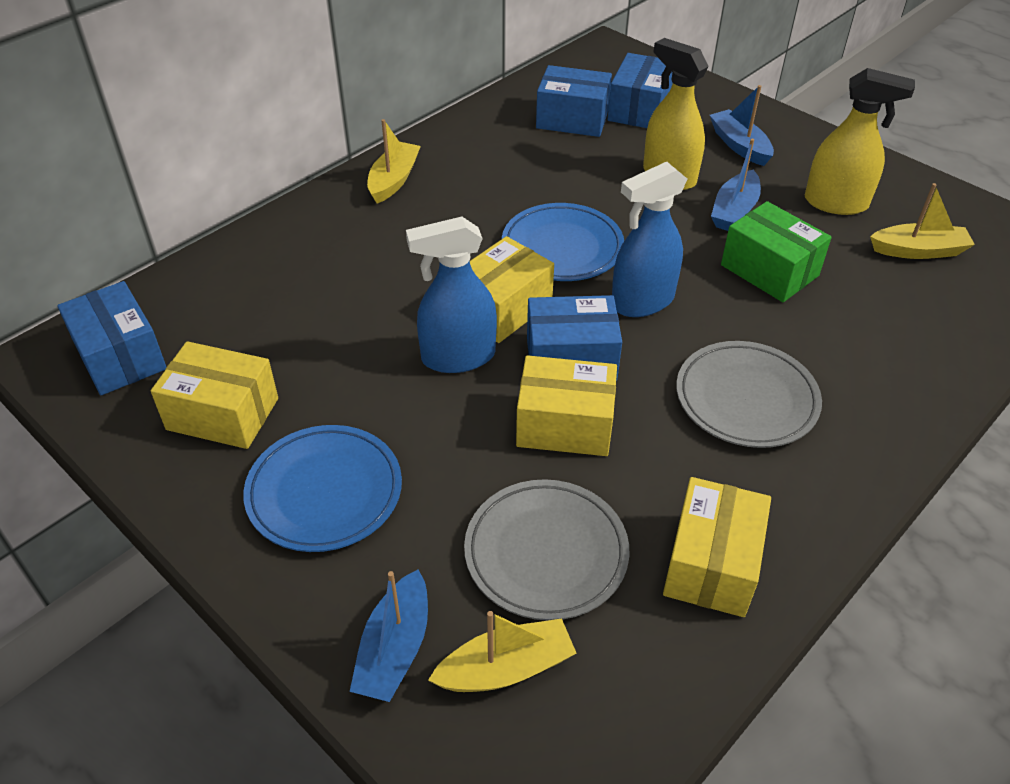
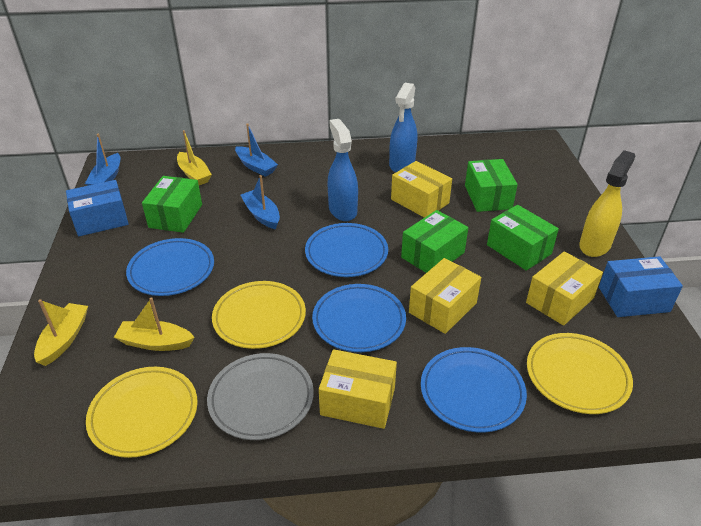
blue box: 4 -> 2
blue plate: 2 -> 4
green box: 1 -> 4
grey plate: 2 -> 1
yellow plate: 0 -> 3
yellow spray bottle: 2 -> 1

